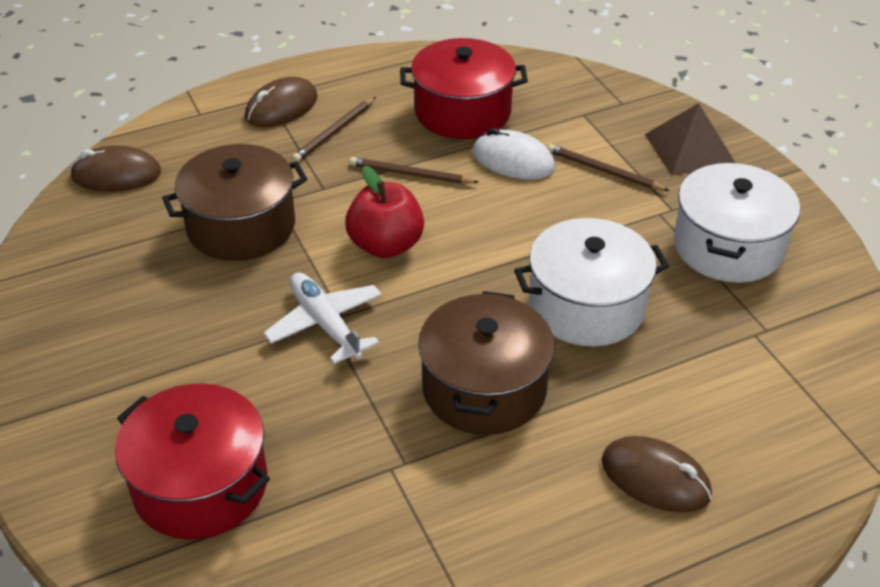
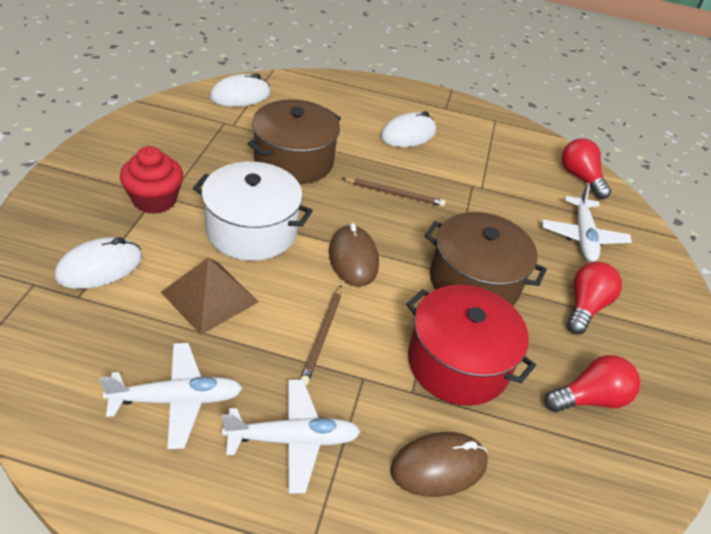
brown mouse: 3 -> 2
brown pencil: 3 -> 2
red apple: 1 -> 0
red cupcake: 0 -> 1
red light bulb: 0 -> 3
red pot: 2 -> 1
white mouse: 1 -> 3
white plane: 1 -> 3
white pot: 2 -> 1

